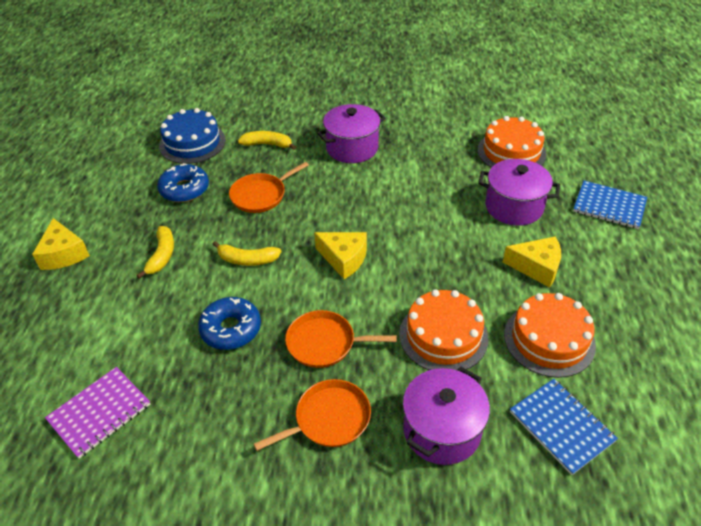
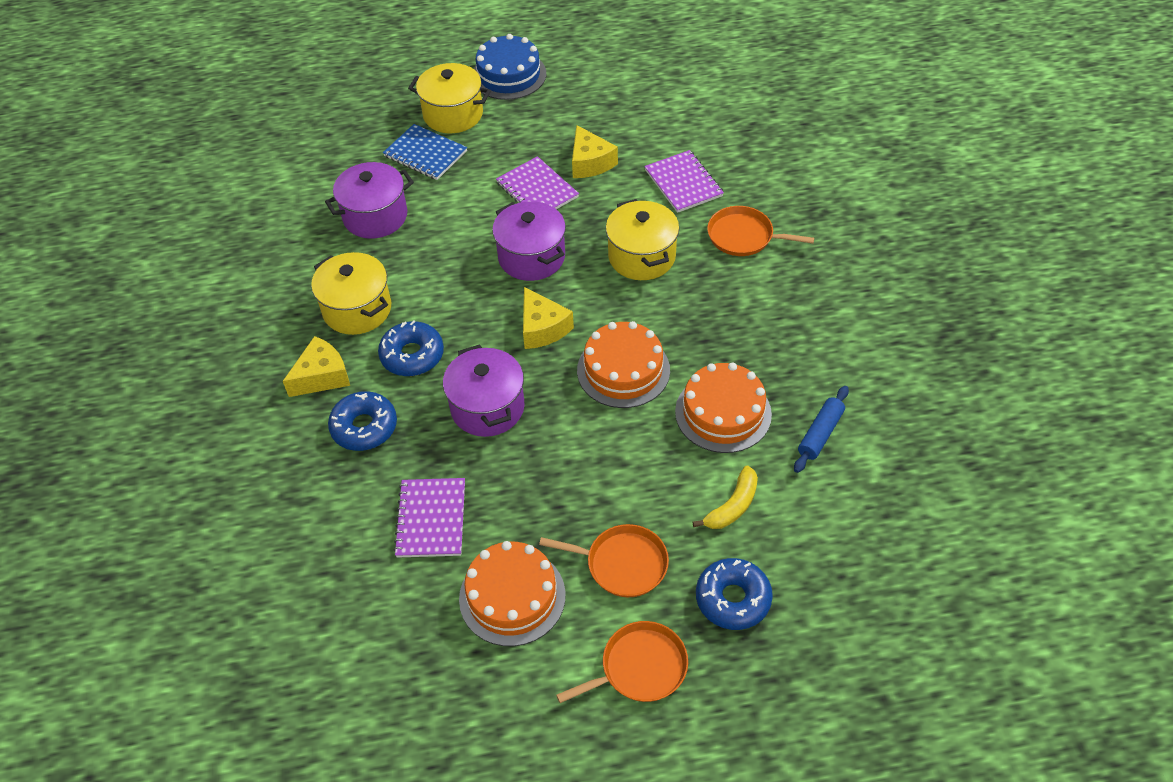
blue donut: 2 -> 3
blue notebook: 2 -> 1
blue rolling pin: 0 -> 1
purple notebook: 1 -> 3
yellow banana: 3 -> 1
yellow pot: 0 -> 3

